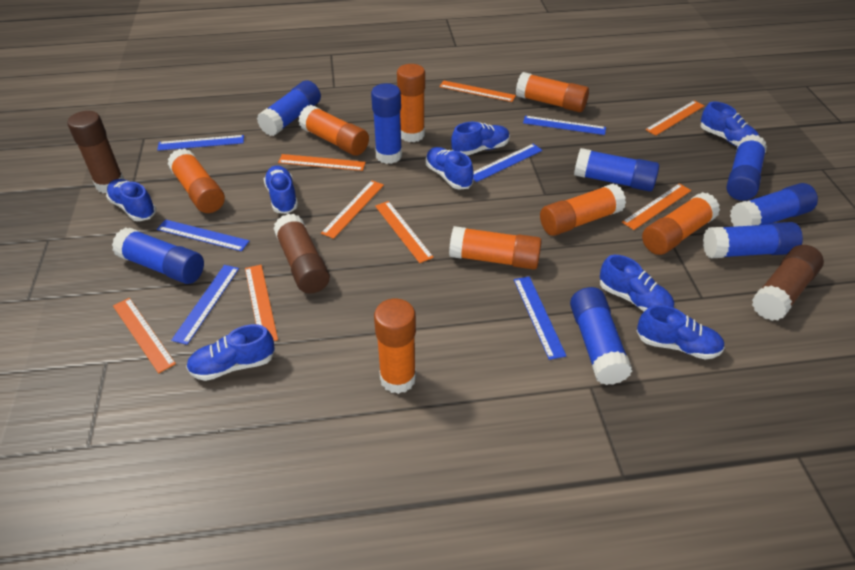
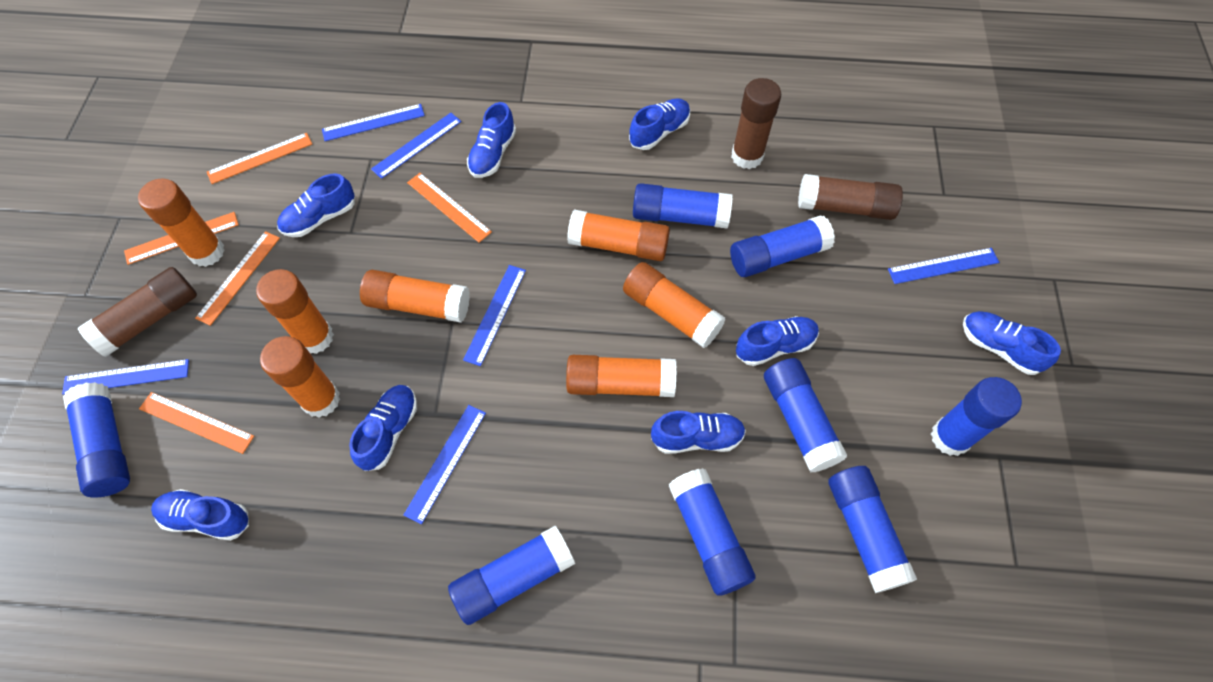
orange glue stick: 8 -> 7
orange ruler: 8 -> 5

